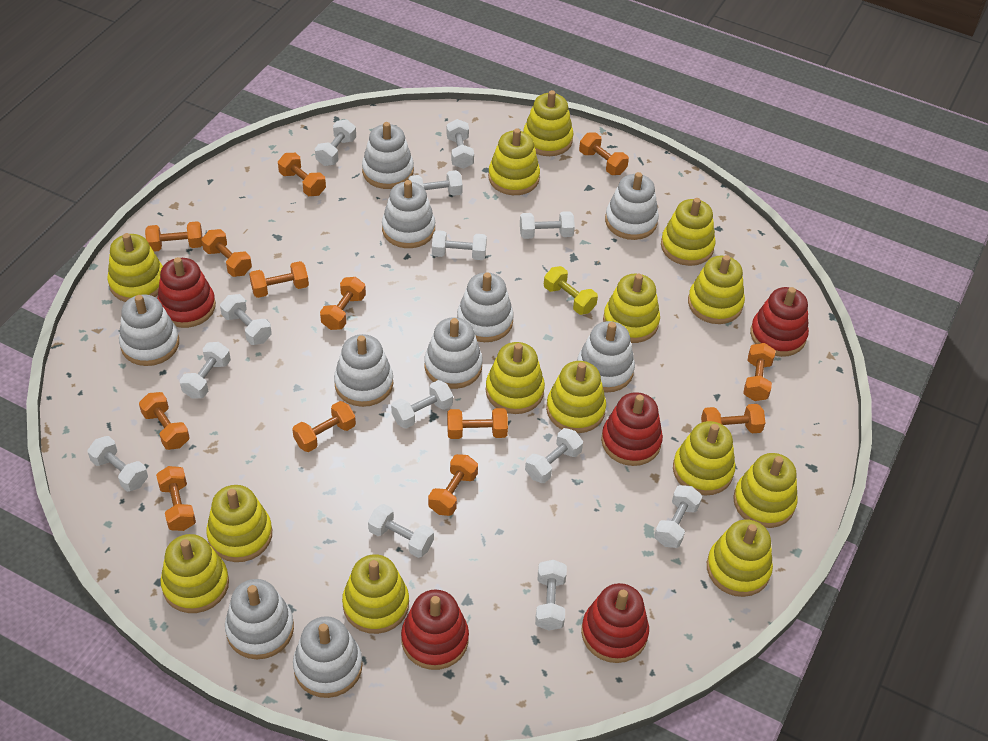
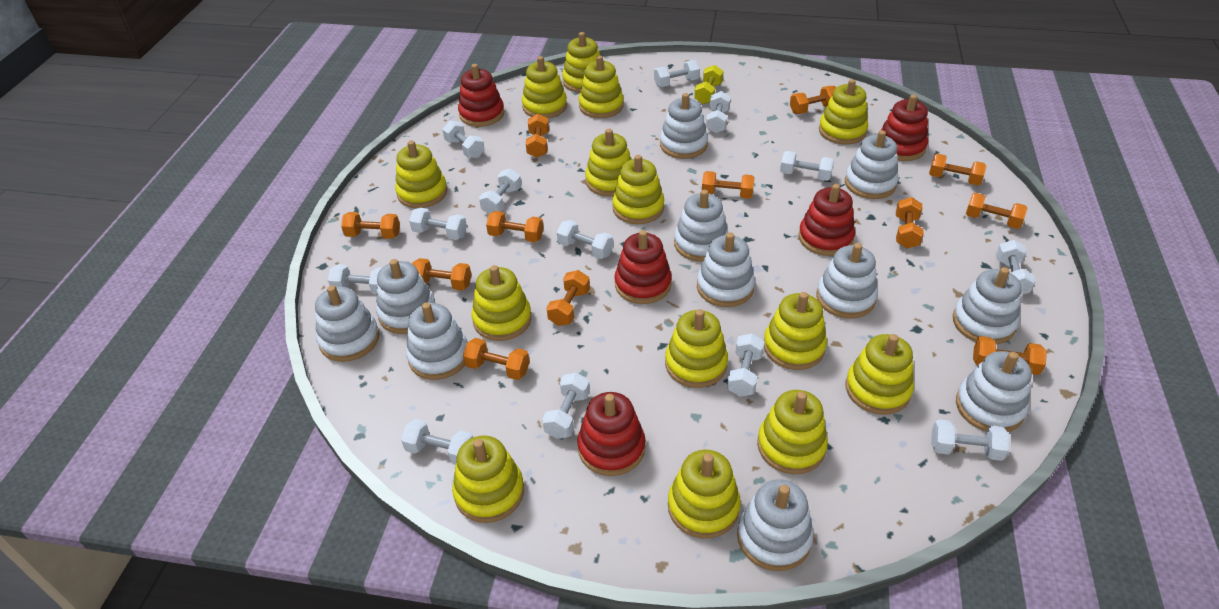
orange dumbbell: 13 -> 12
white stacking toy: 10 -> 11

